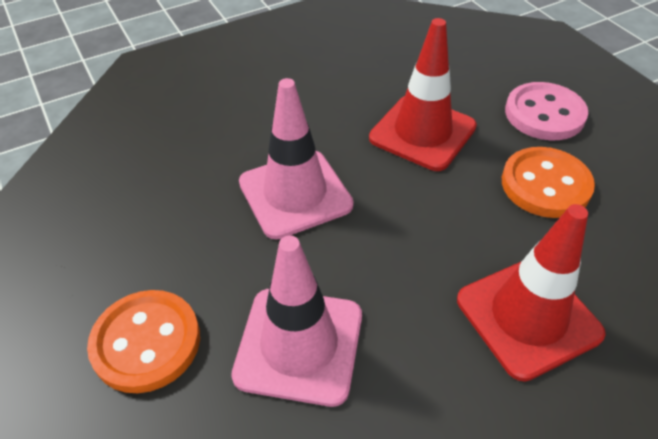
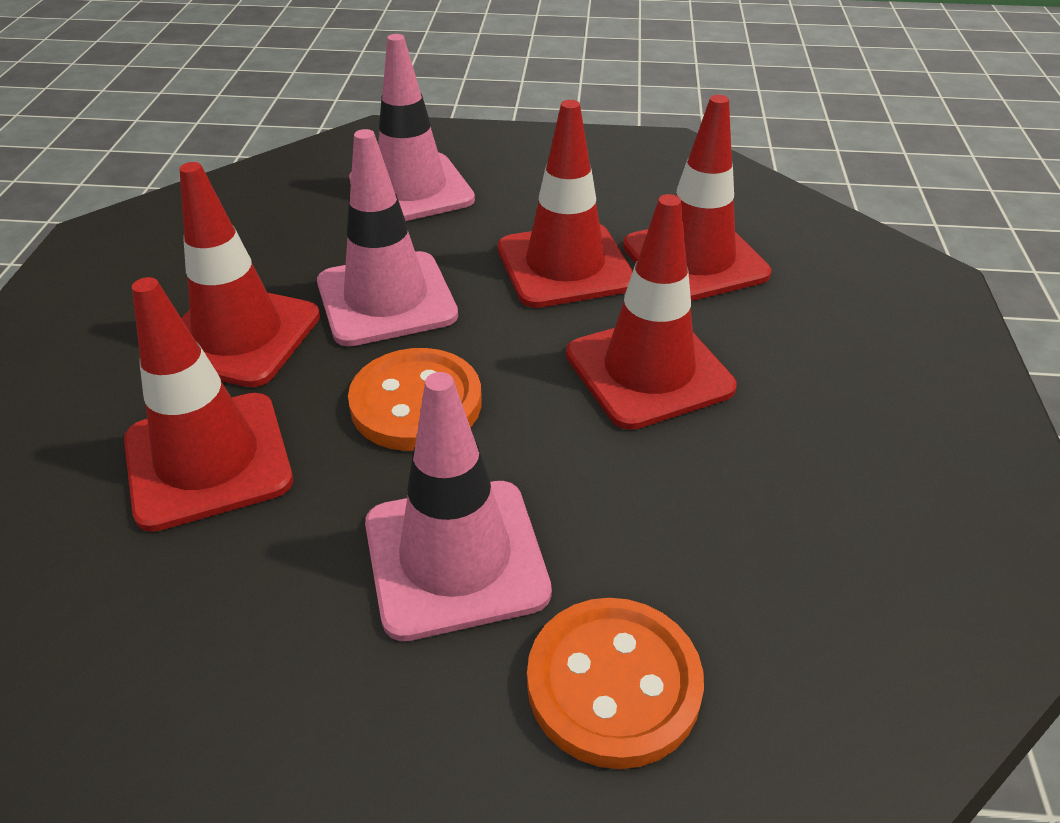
pink button: 1 -> 0
pink traffic cone: 2 -> 3
red traffic cone: 2 -> 5

